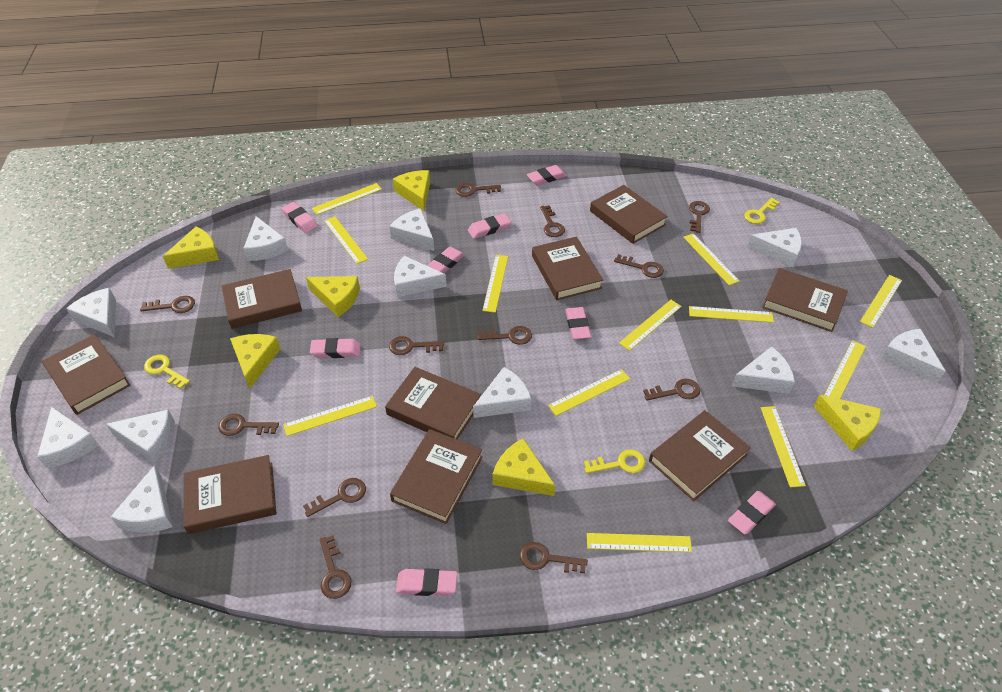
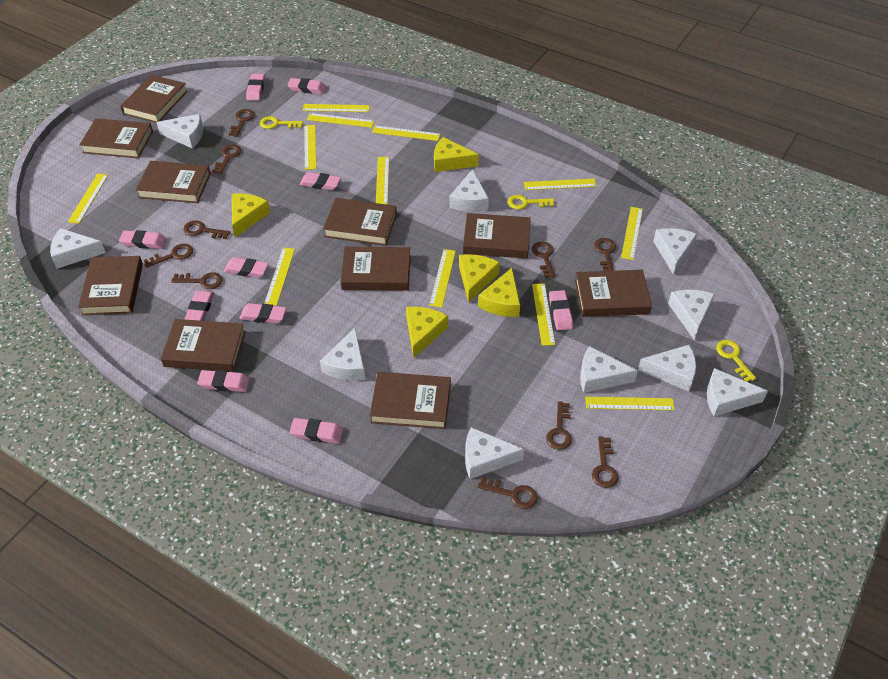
brown book: 9 -> 10
brown key: 12 -> 10
pink eraser: 8 -> 10
white cheese: 11 -> 10
yellow cheese: 6 -> 5

